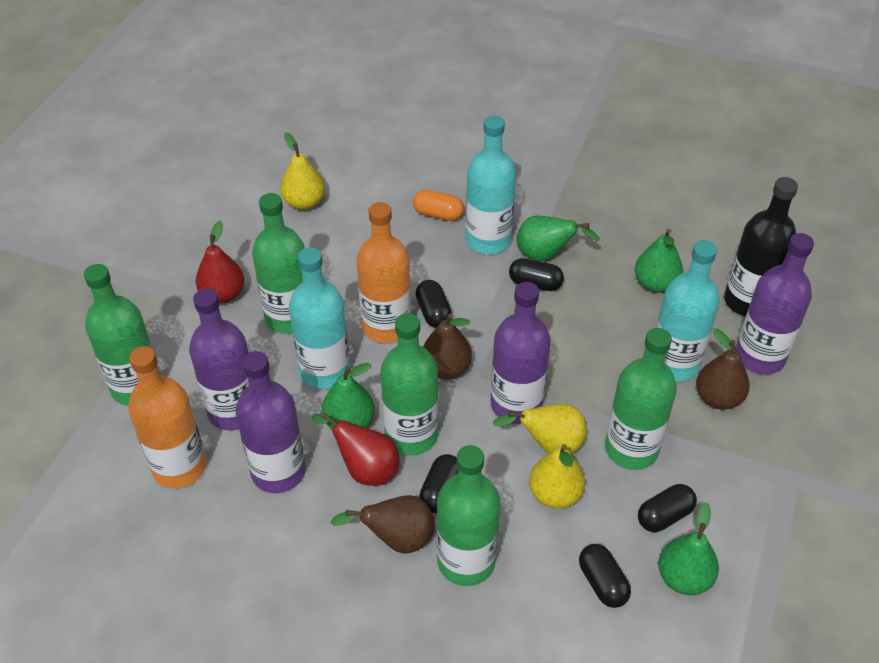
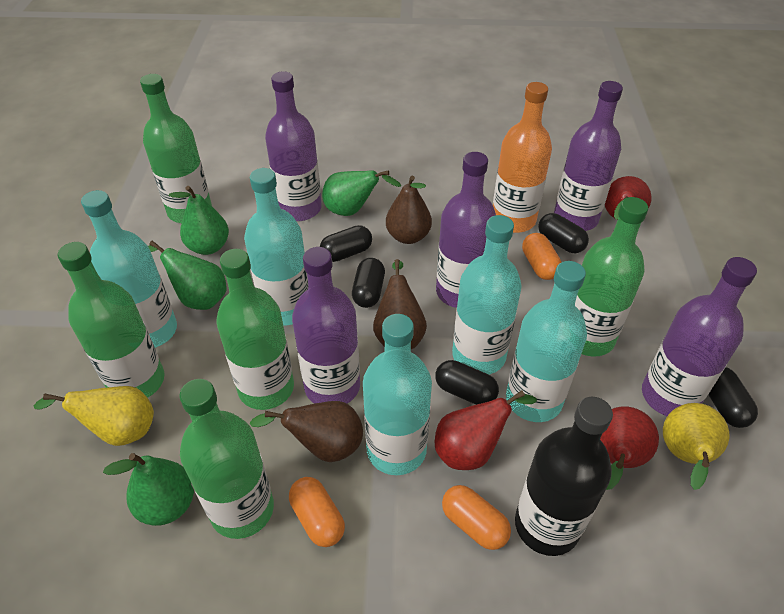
orange bottle: 2 -> 1
orange capsule: 1 -> 3
purple bottle: 4 -> 5
red pear: 2 -> 3
turquoise bottle: 3 -> 5
yellow pear: 3 -> 2

